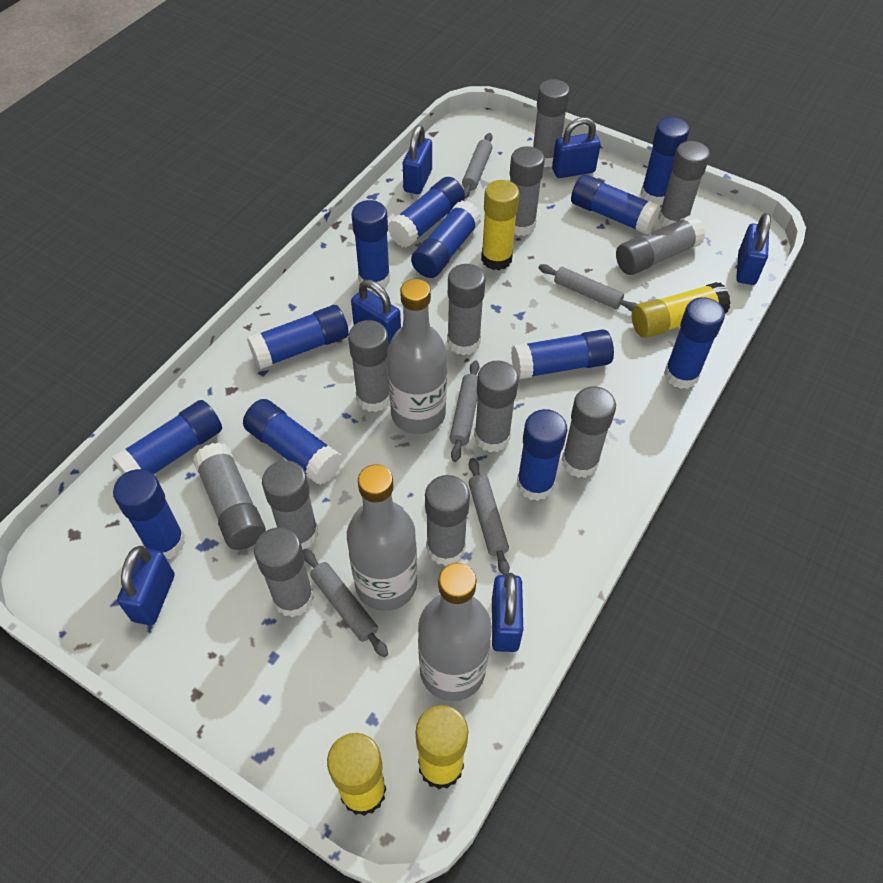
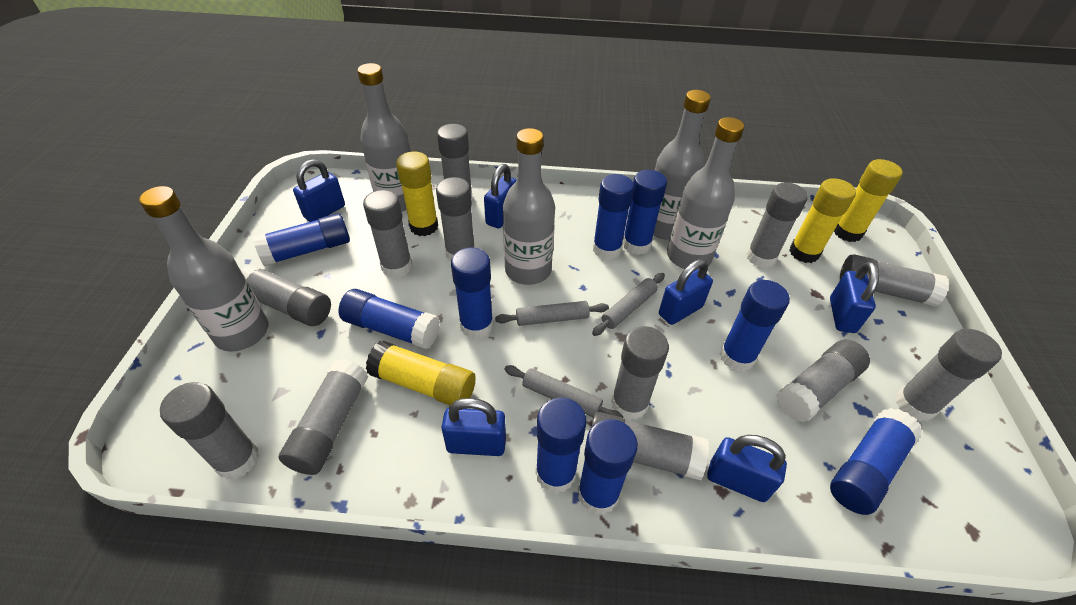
blue glue stick: 12 -> 9
grey bottle: 3 -> 5
grey rolling pin: 5 -> 3

